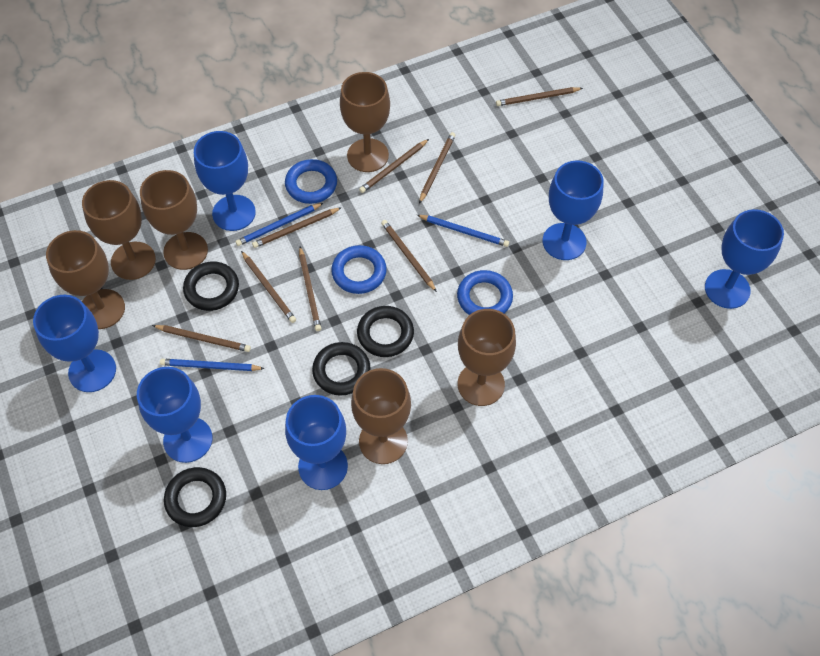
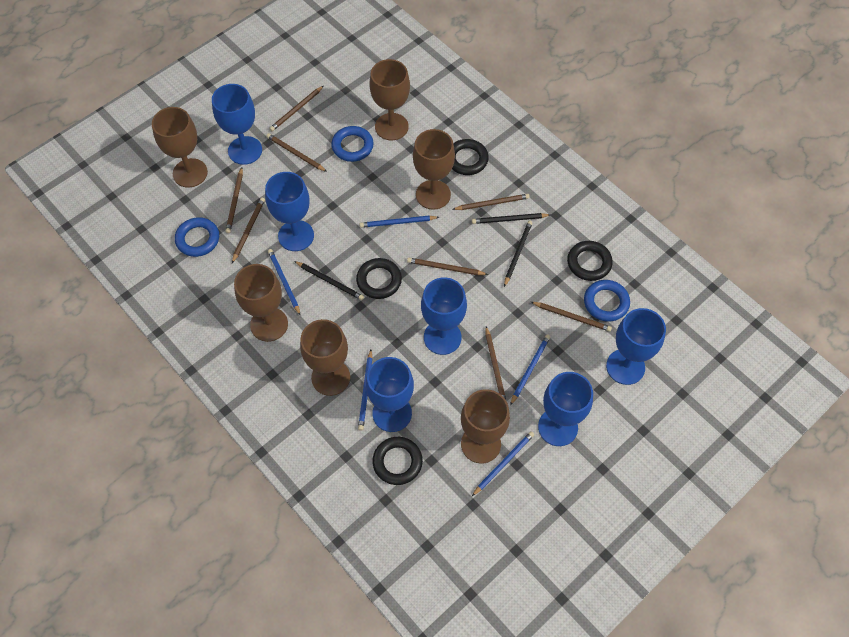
black pencil: 0 -> 3
blue pencil: 3 -> 5

